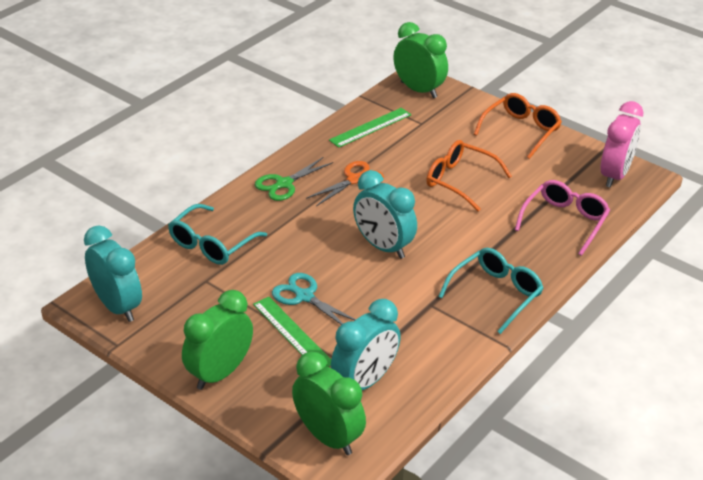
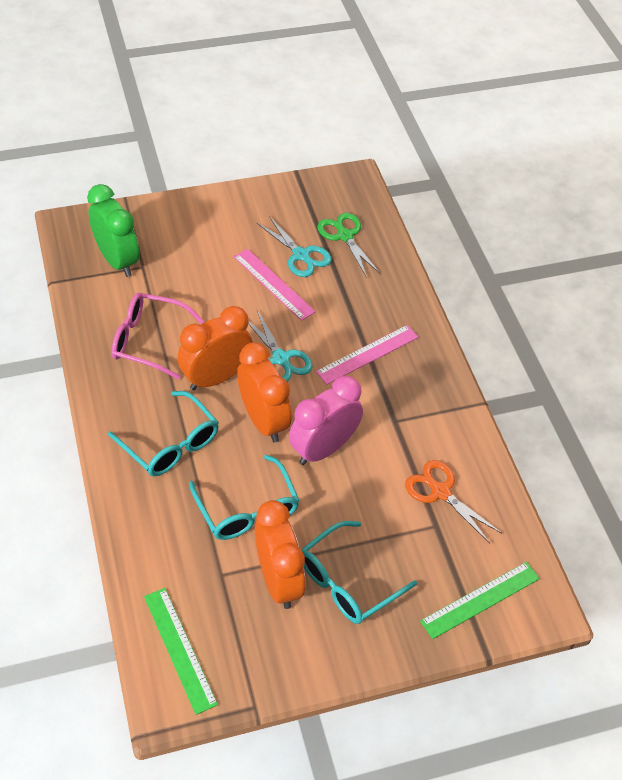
green clock: 3 -> 1
orange clock: 0 -> 3
orange glasses: 2 -> 0
pink ruler: 0 -> 2
turquoise clock: 3 -> 0
turquoise glasses: 2 -> 3
turquoise scissors: 1 -> 2

